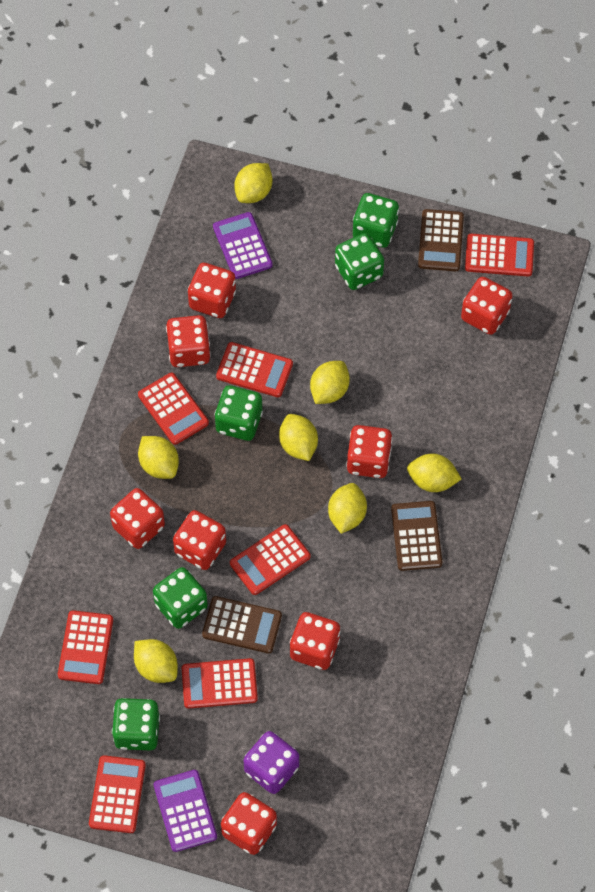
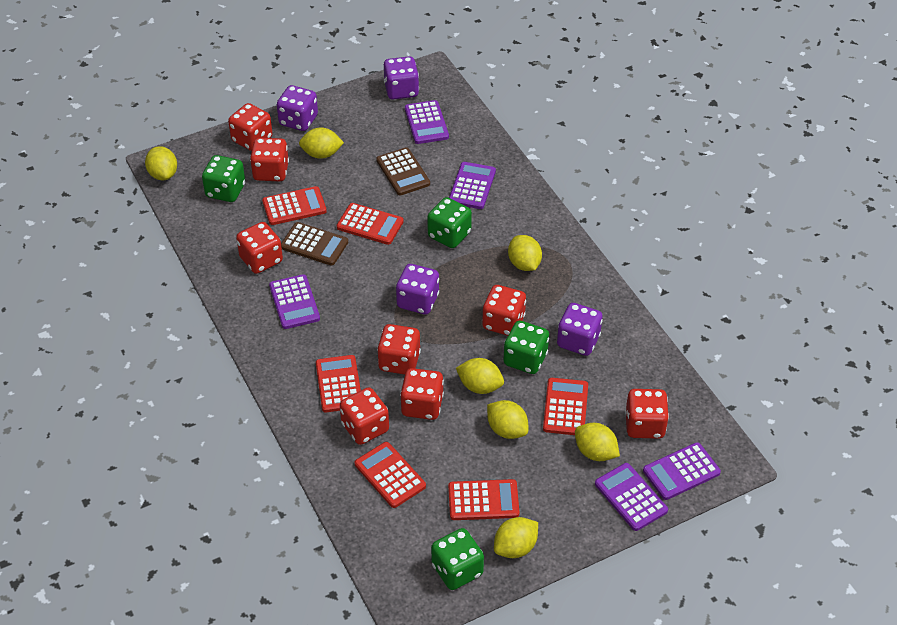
brown calculator: 3 -> 2
green dice: 5 -> 4
purple calculator: 2 -> 5
purple dice: 1 -> 4
red calculator: 7 -> 6

